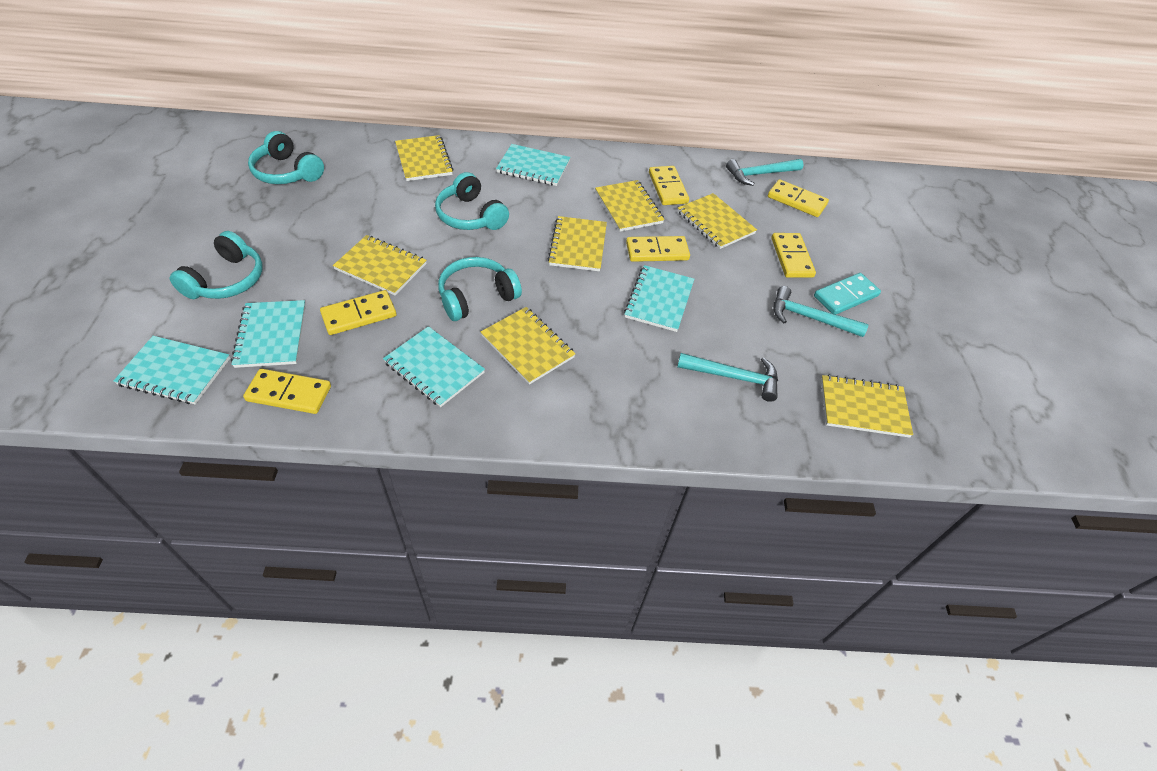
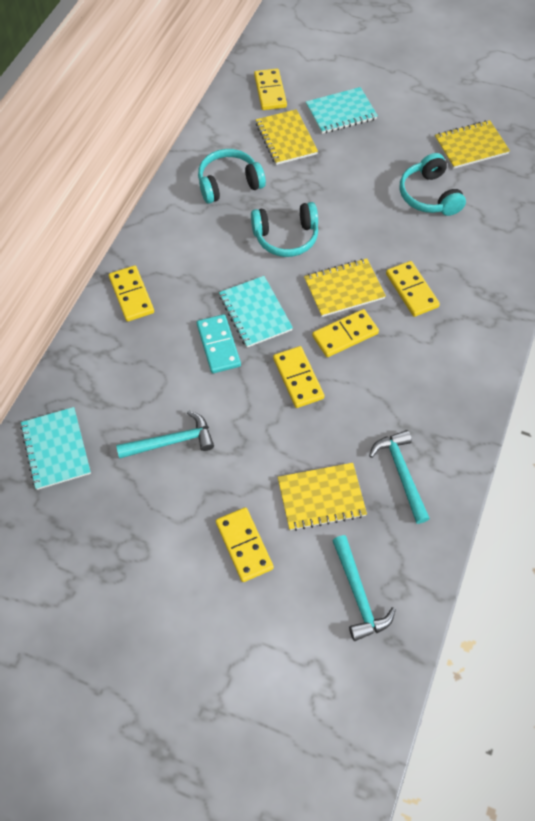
turquoise headphones: 4 -> 3
turquoise notebook: 5 -> 3
yellow notebook: 7 -> 4

